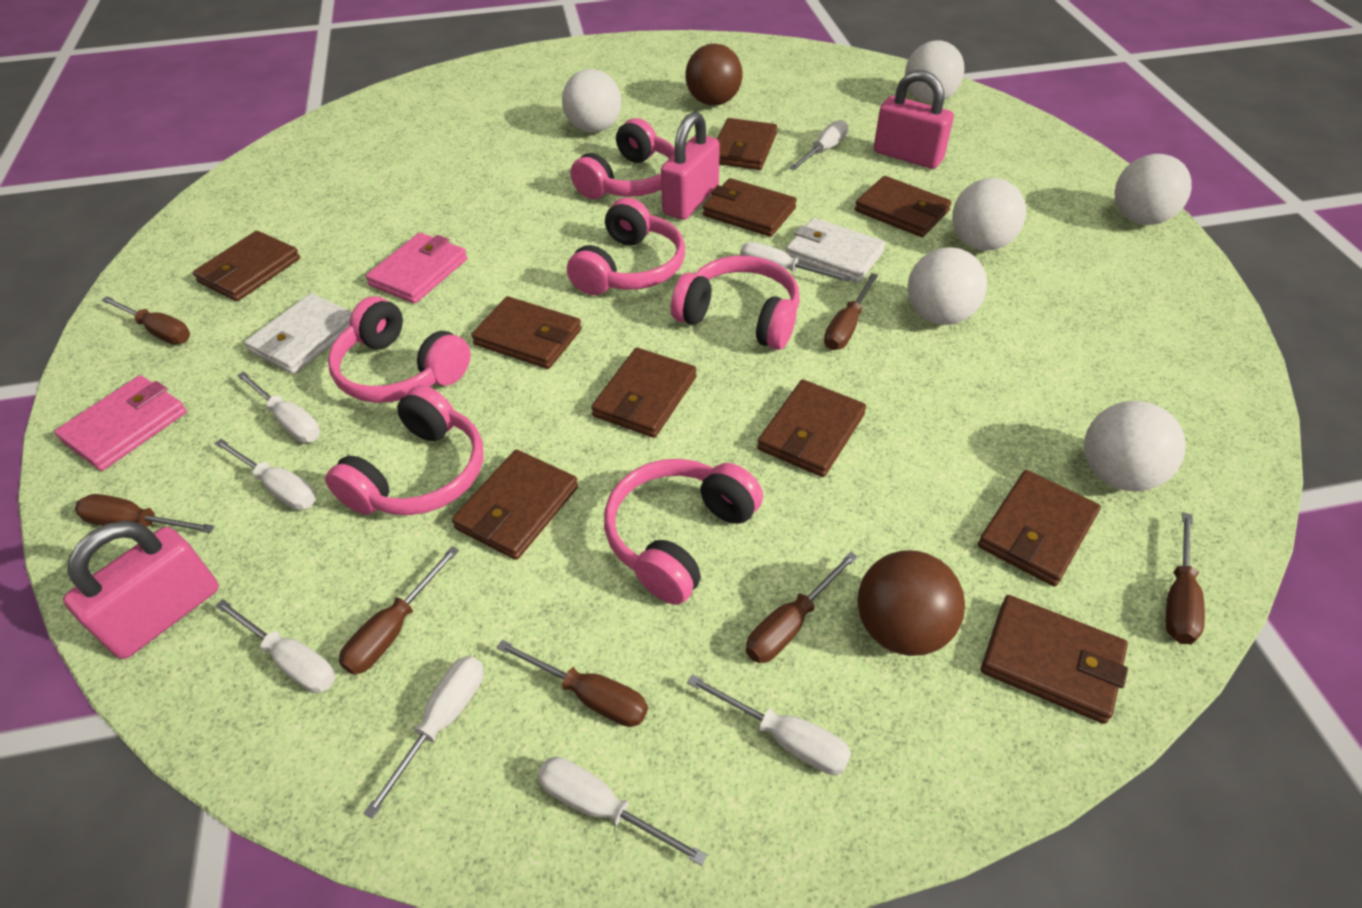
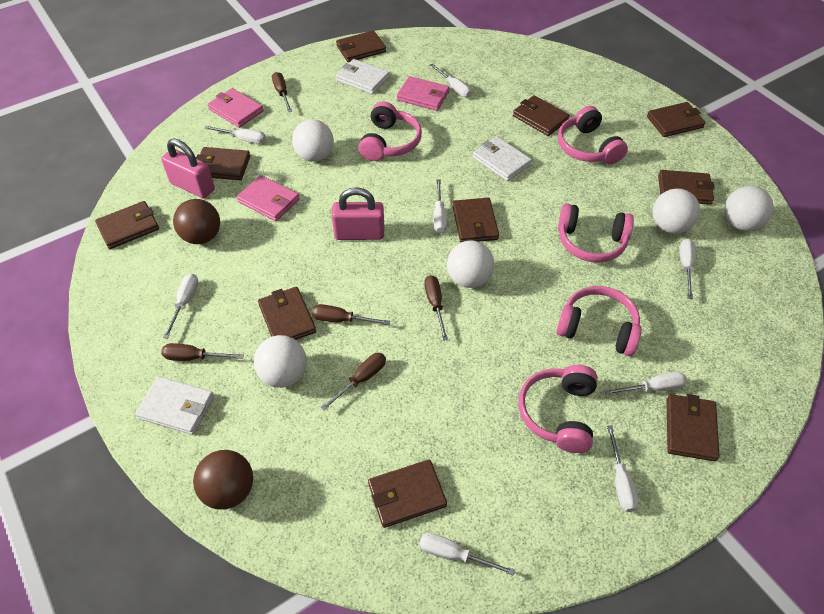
brown screwdriver: 7 -> 5
pink headphones: 6 -> 5
pink padlock: 3 -> 2
pink wallet: 2 -> 3
white ball: 6 -> 5
white wallet: 2 -> 3

